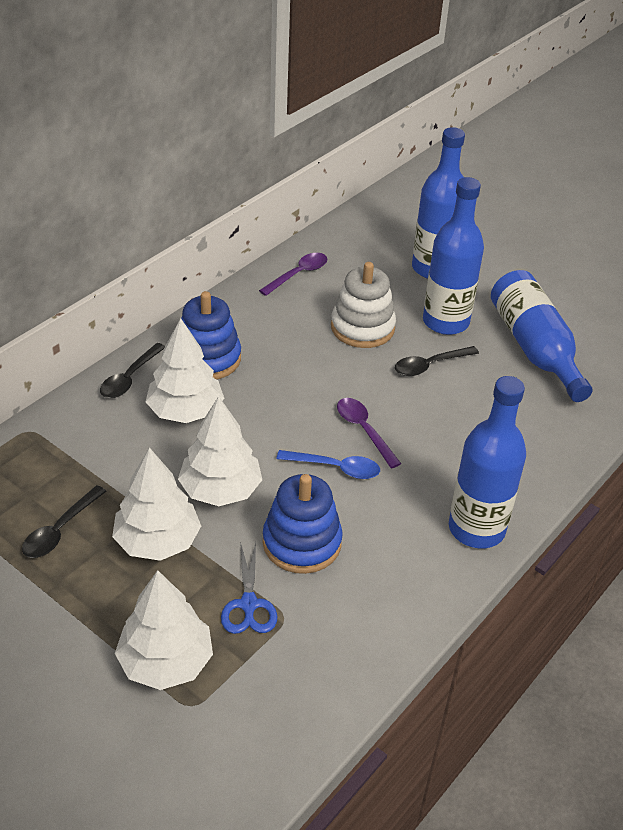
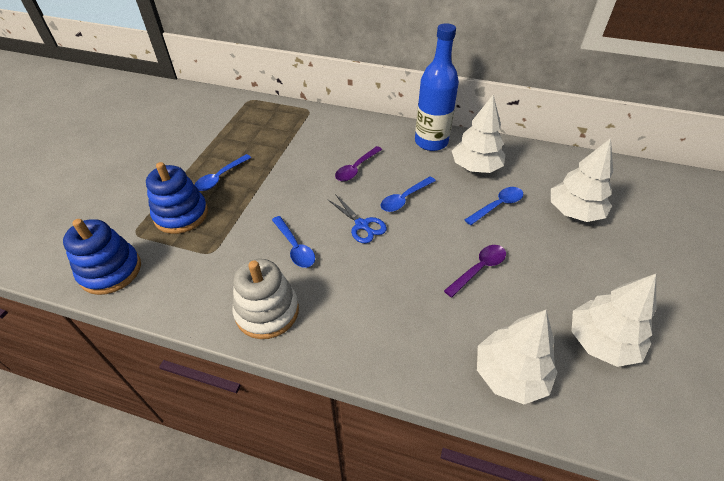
black spoon: 3 -> 0
blue bottle: 4 -> 1
blue spoon: 1 -> 4

